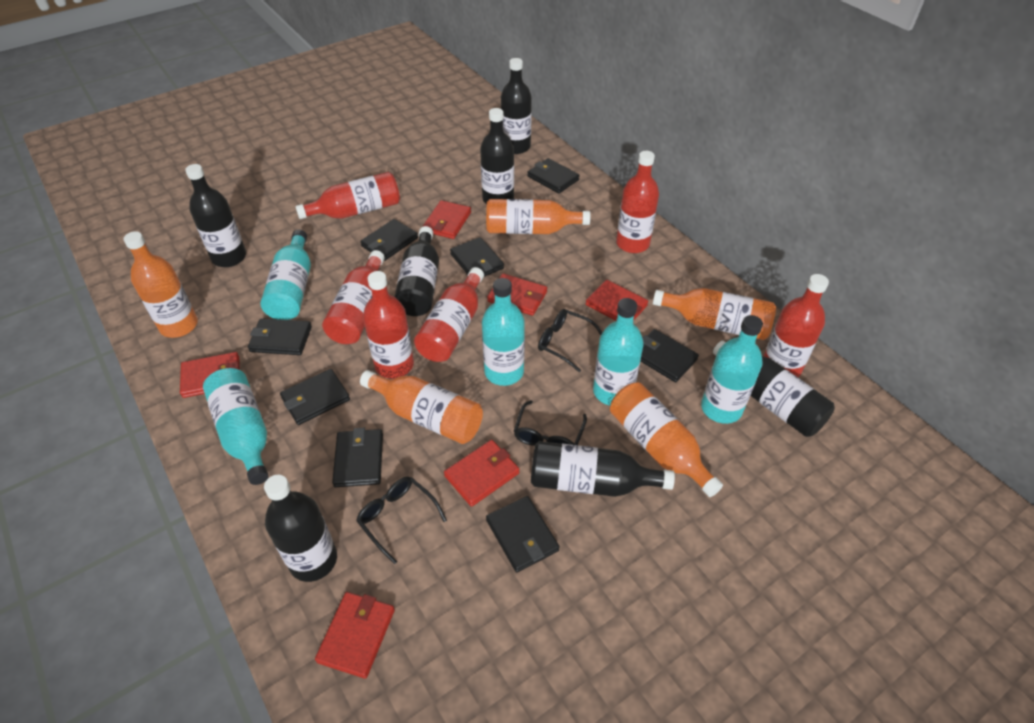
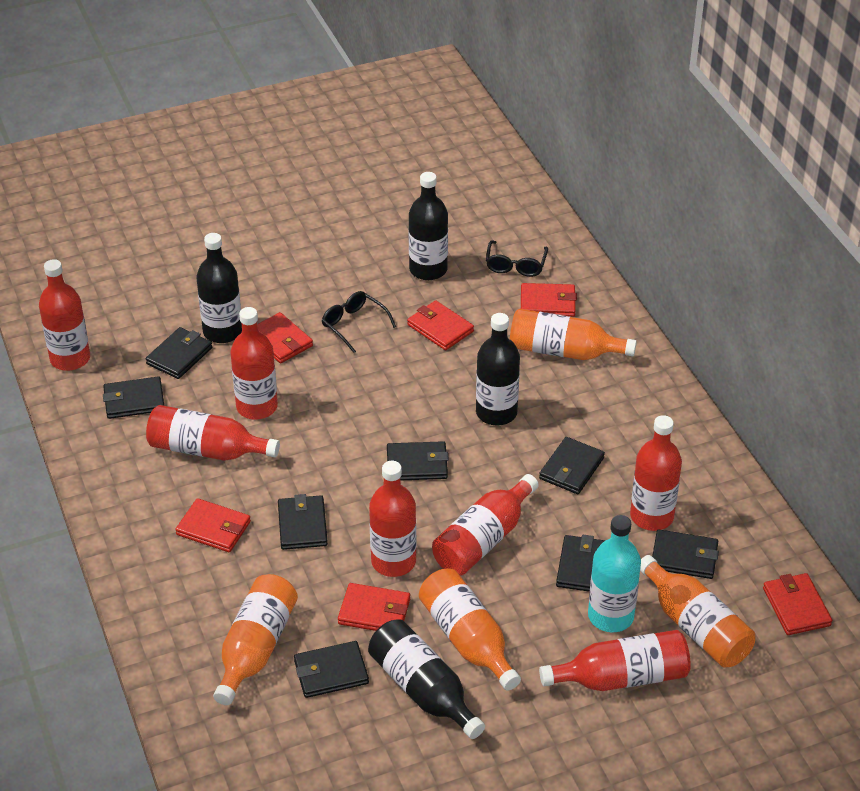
black bottle: 7 -> 4
black glasses: 3 -> 2
orange bottle: 5 -> 4
red bottle: 6 -> 7
turquoise bottle: 5 -> 1

